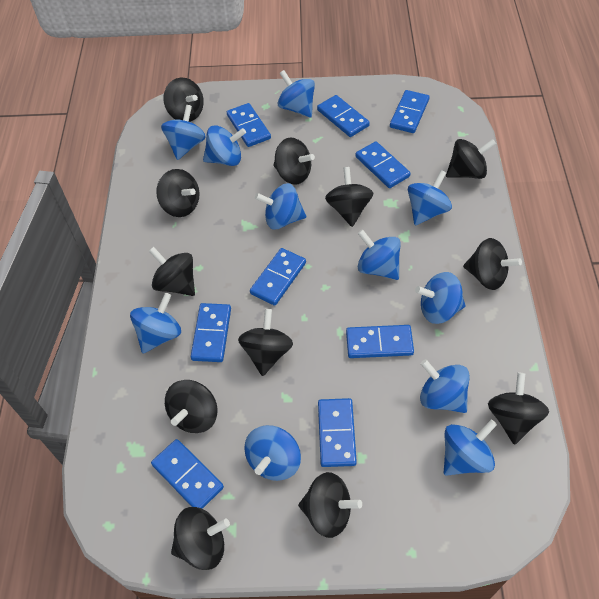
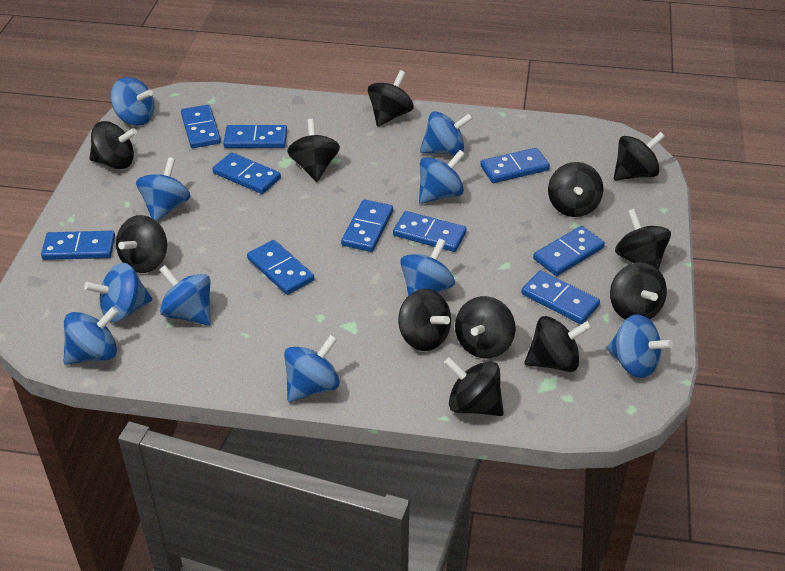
blue domino: 9 -> 10
blue spinning top: 11 -> 10

